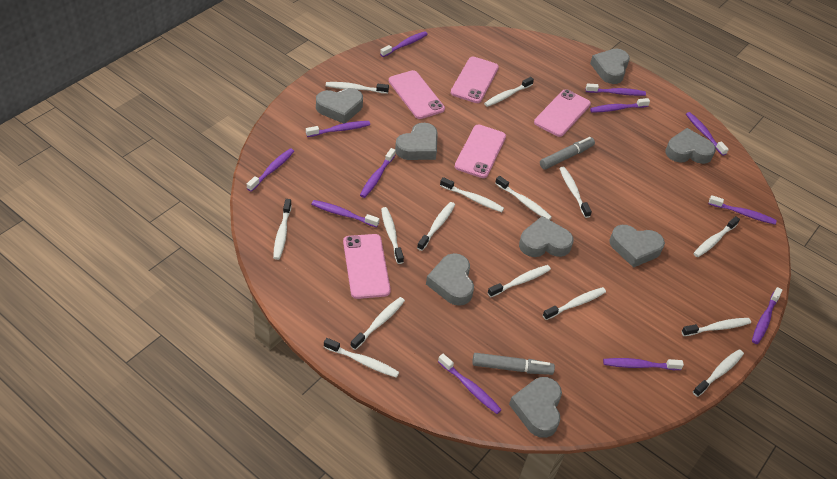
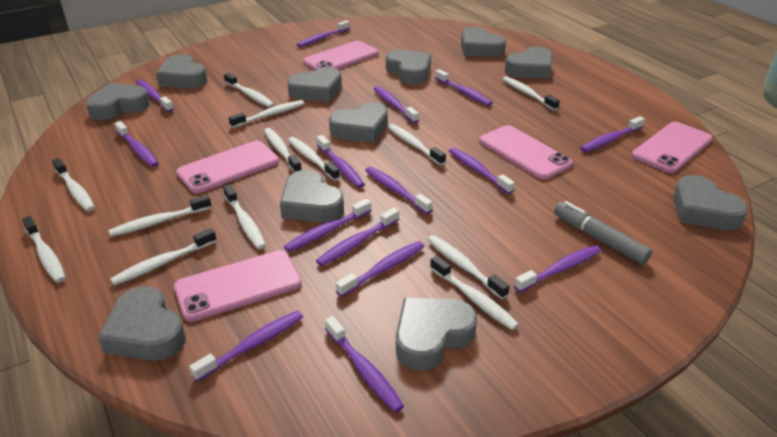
grey heart: 8 -> 11
grey marker: 2 -> 1
purple toothbrush: 12 -> 15
white toothbrush: 15 -> 13

